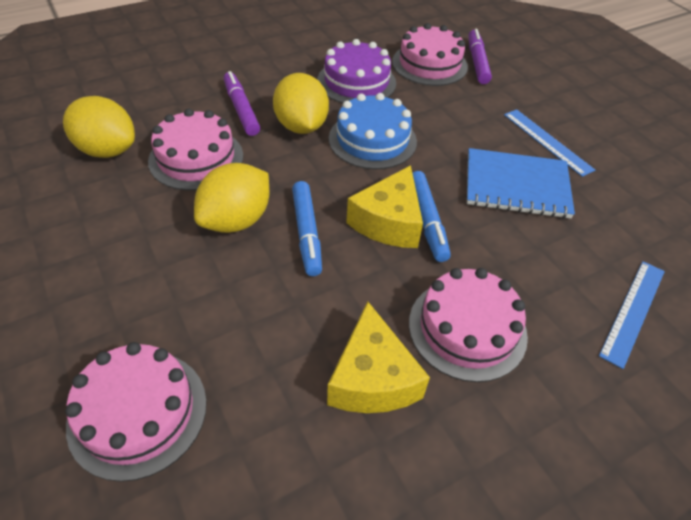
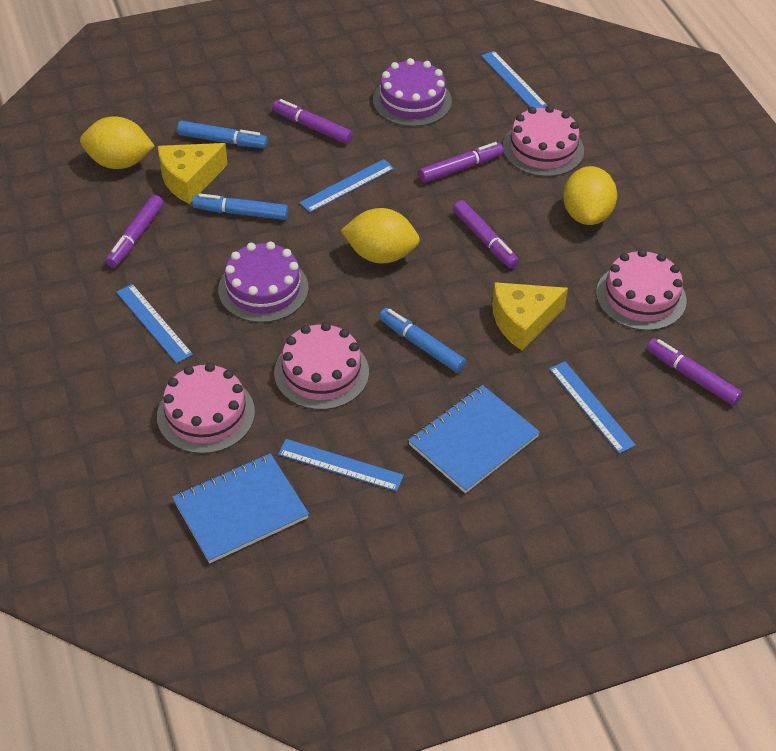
blue cake: 1 -> 0
blue marker: 2 -> 3
blue notebook: 1 -> 2
blue ruler: 2 -> 5
purple cake: 1 -> 2
purple marker: 2 -> 5

